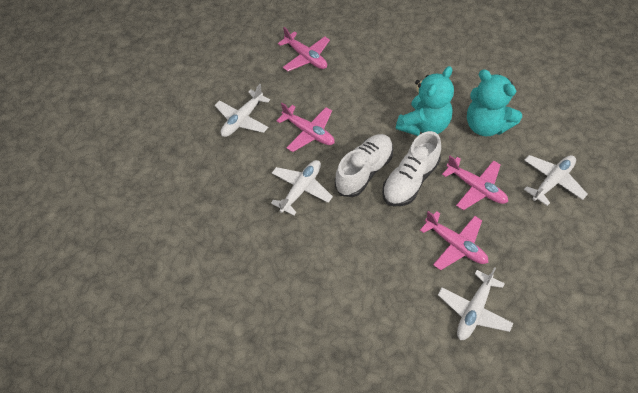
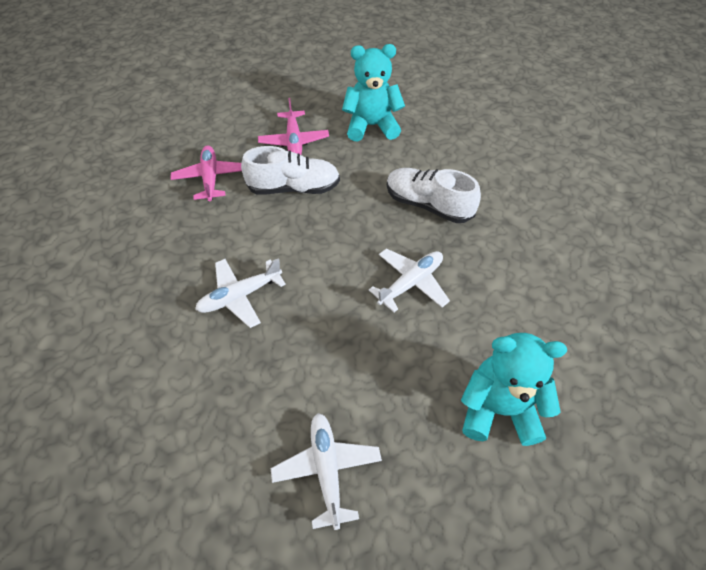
pink plane: 4 -> 2
white plane: 4 -> 3

